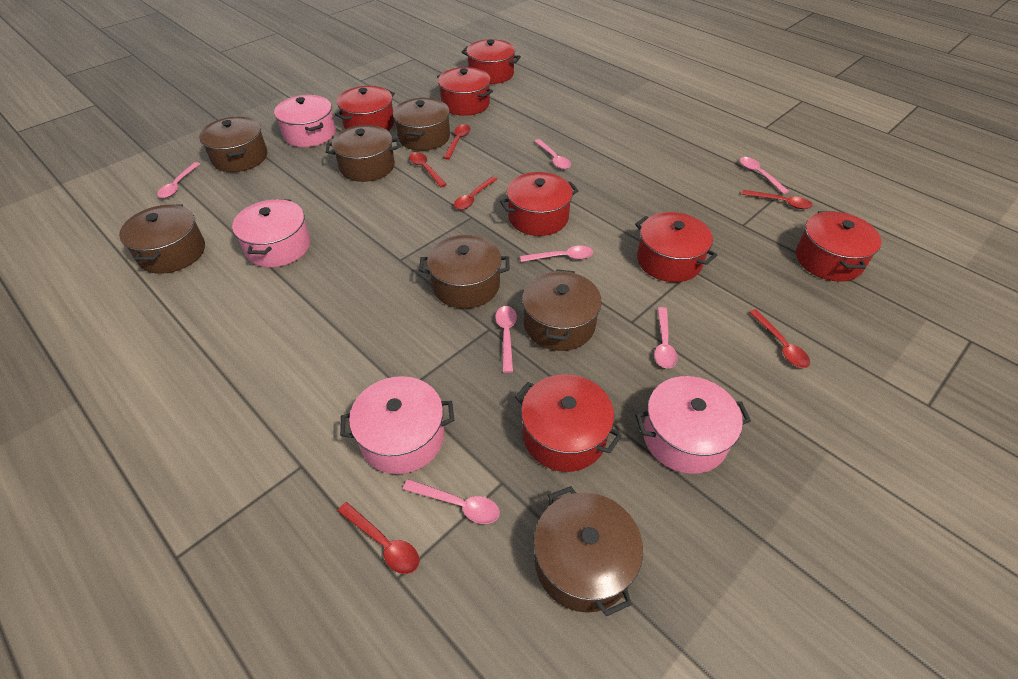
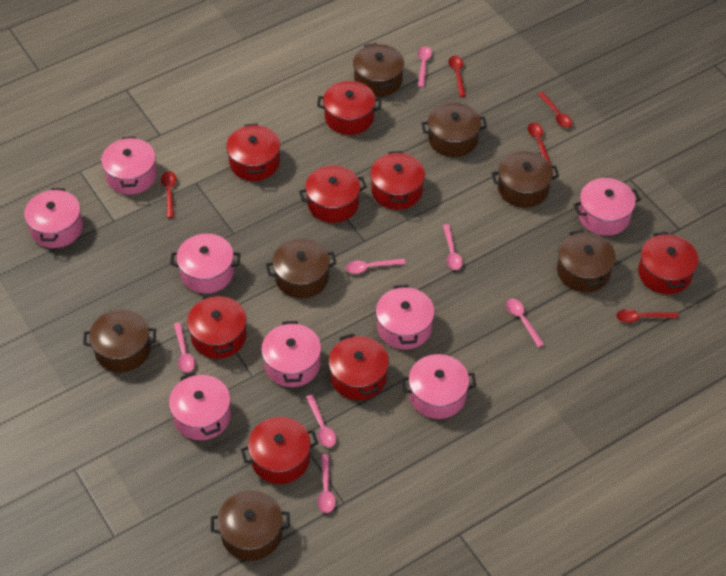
pink pot: 4 -> 8
red pot: 7 -> 8
red spoon: 6 -> 5

